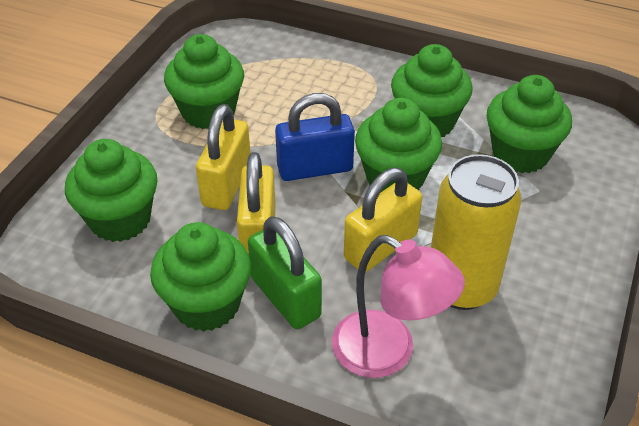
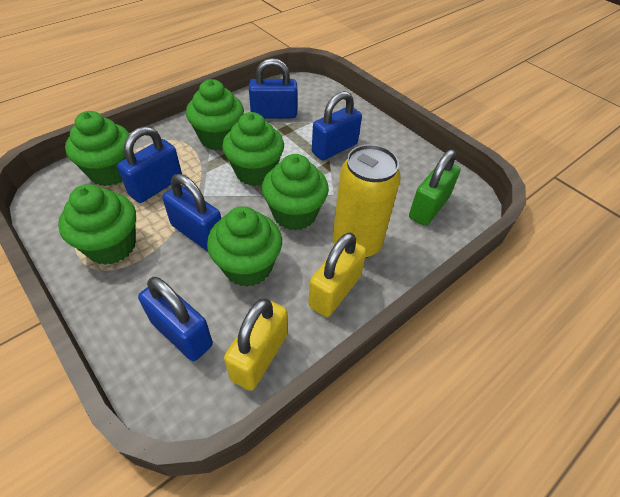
blue padlock: 1 -> 5
pink lamp: 1 -> 0
yellow padlock: 3 -> 2

